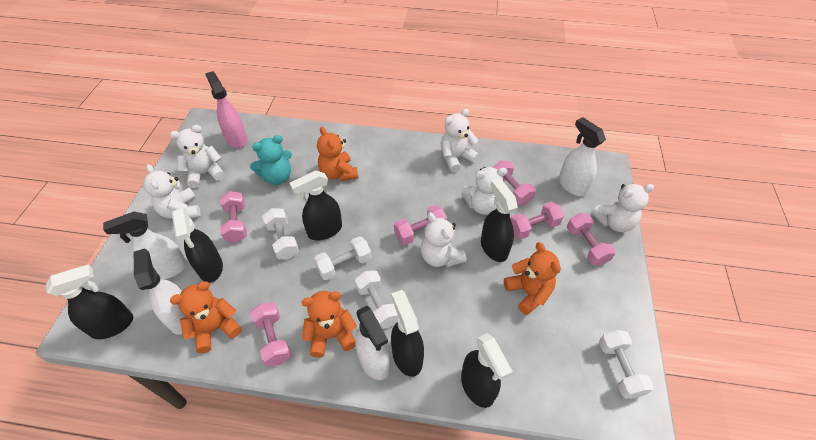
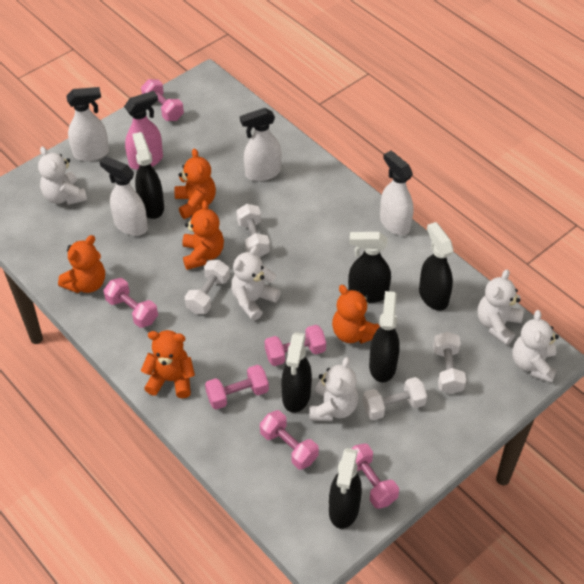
orange teddy bear: 4 -> 5
turquoise teddy bear: 1 -> 0
white teddy bear: 6 -> 5

